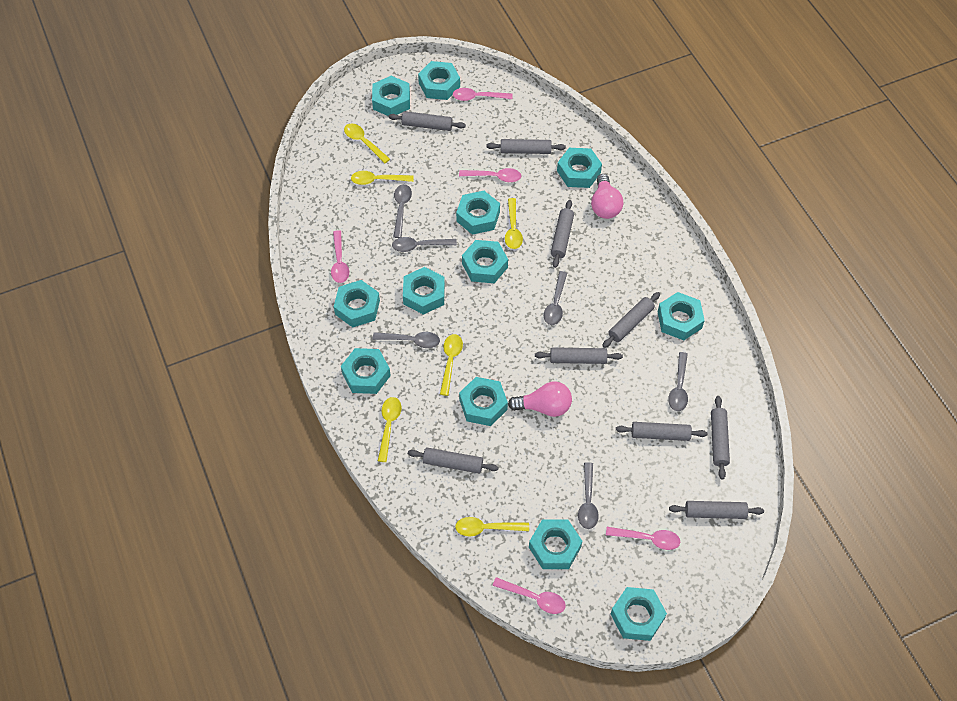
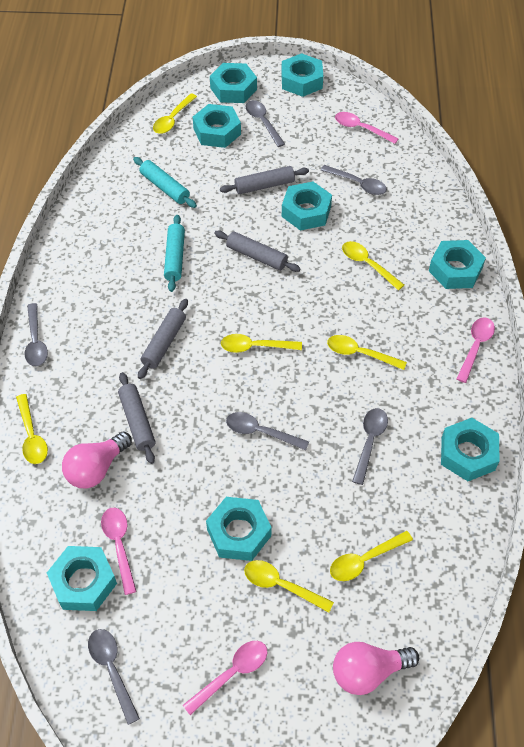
grey rolling pin: 9 -> 4
pink spoon: 5 -> 4
turquoise nut: 12 -> 8
turquoise rolling pin: 0 -> 2
yellow spoon: 6 -> 7

